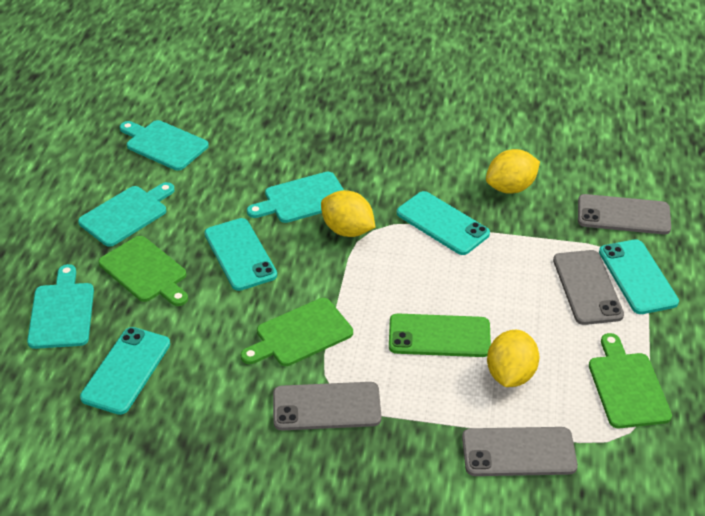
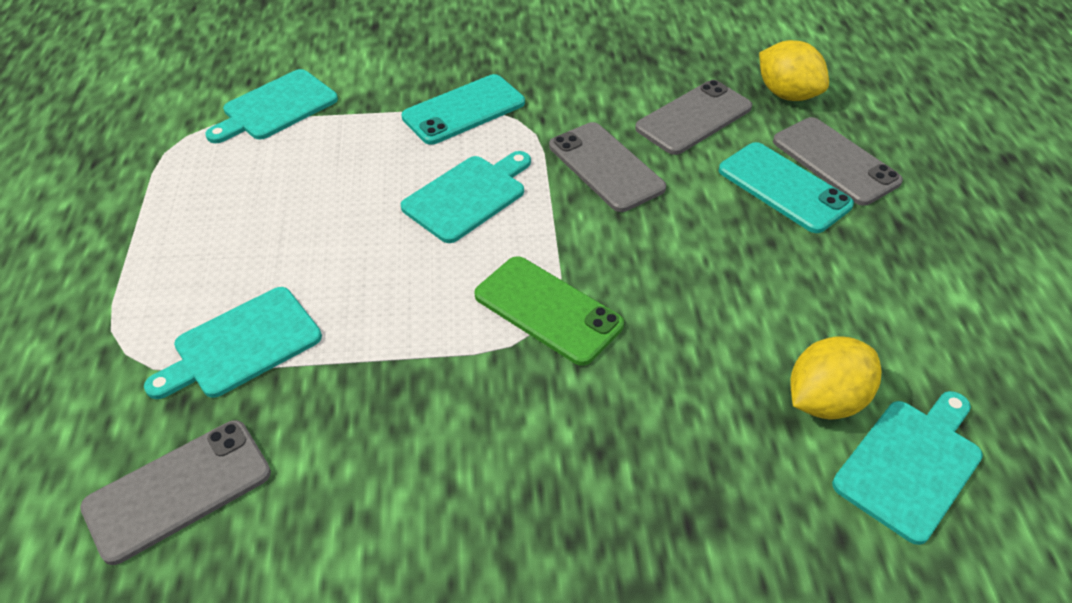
green cutting board: 3 -> 0
turquoise phone: 4 -> 2
yellow lemon: 3 -> 2

